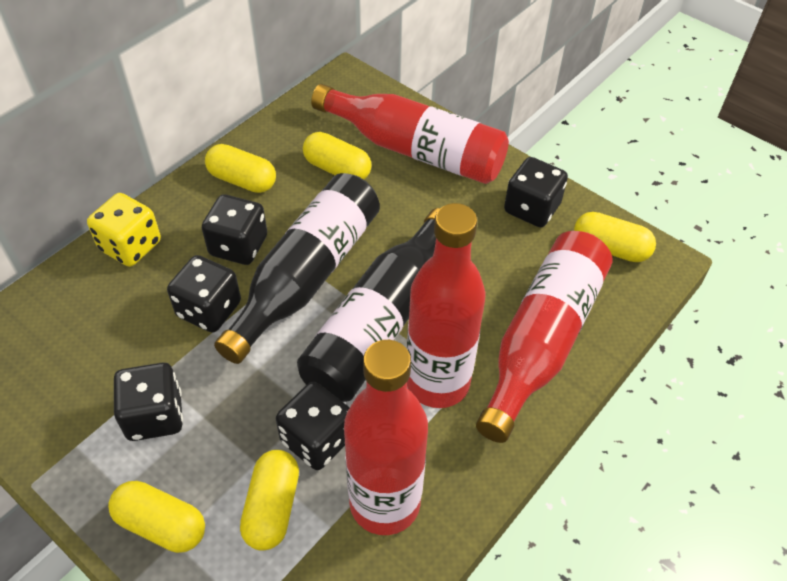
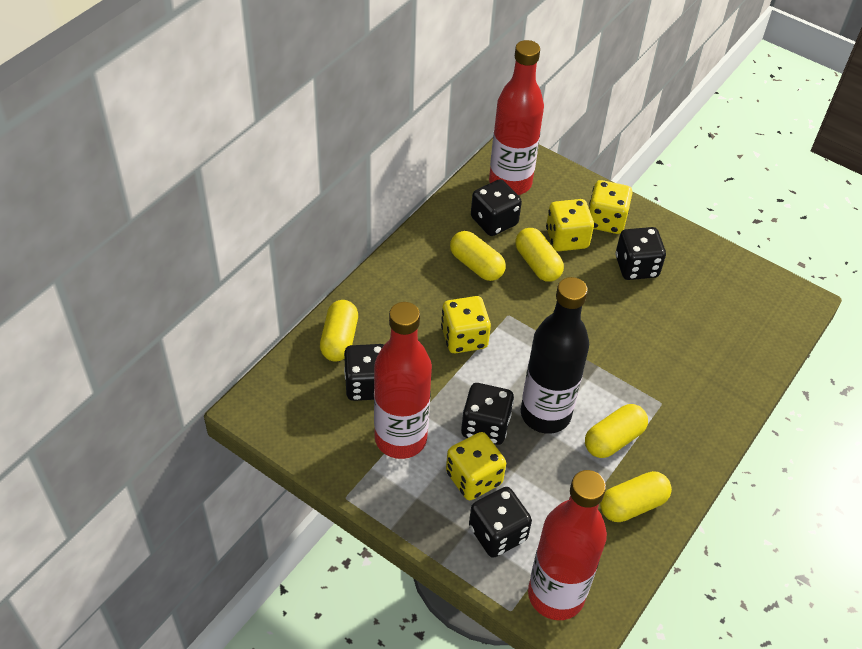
black bottle: 2 -> 1
red bottle: 4 -> 3
yellow dice: 1 -> 4

